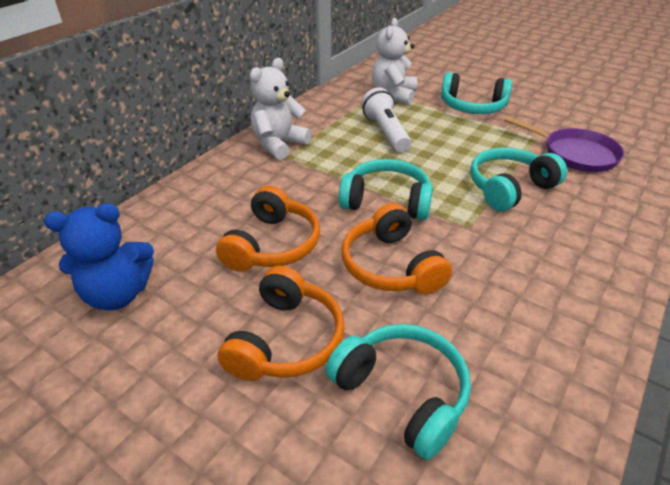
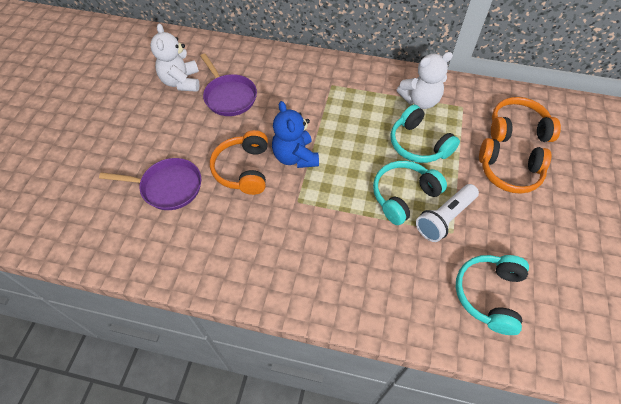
purple pan: 1 -> 2
turquoise headphones: 4 -> 3

